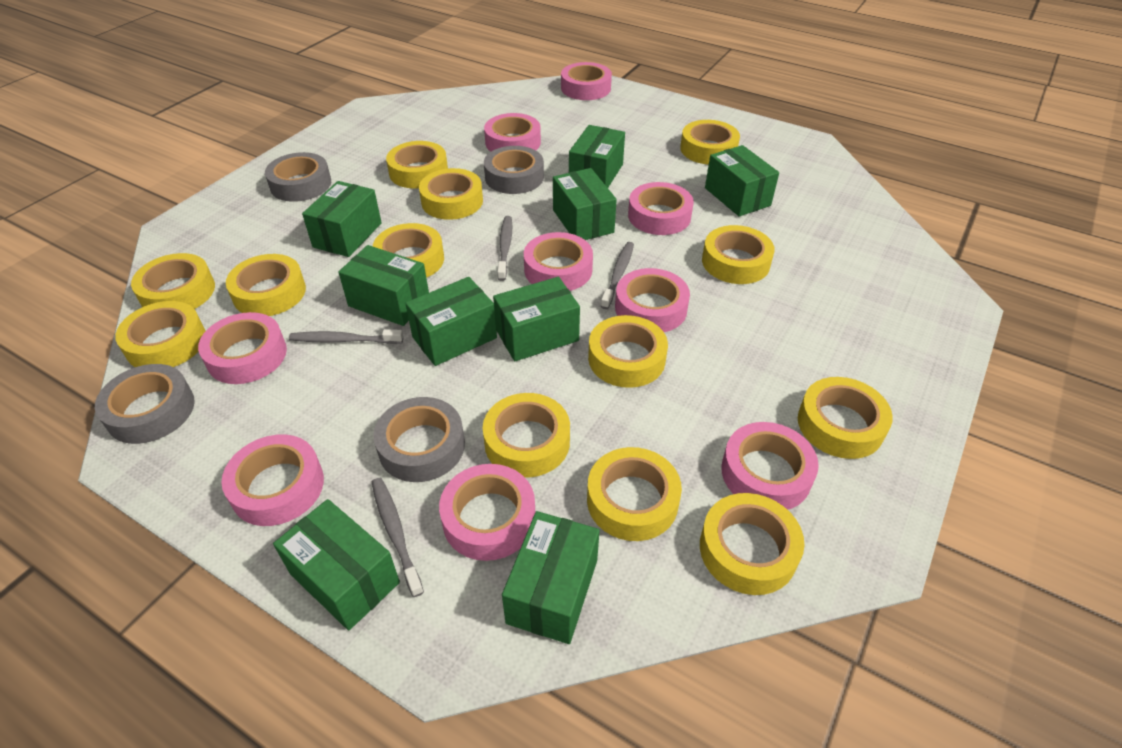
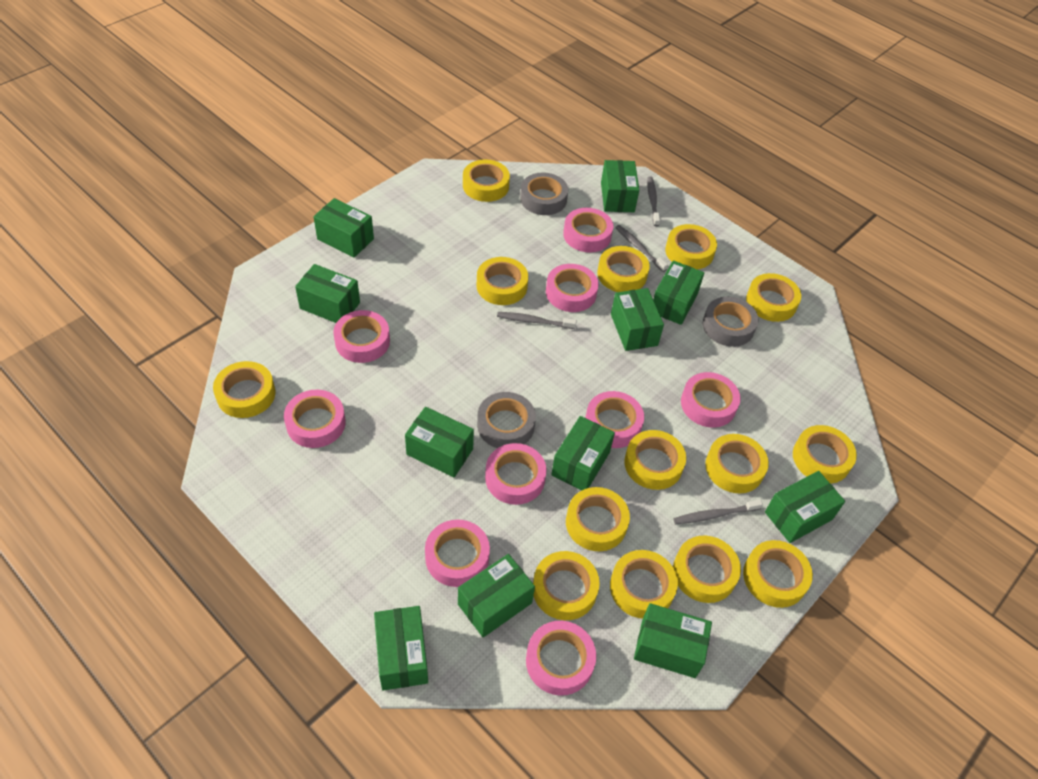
green box: 9 -> 11
grey tape: 4 -> 3
yellow tape: 13 -> 14

